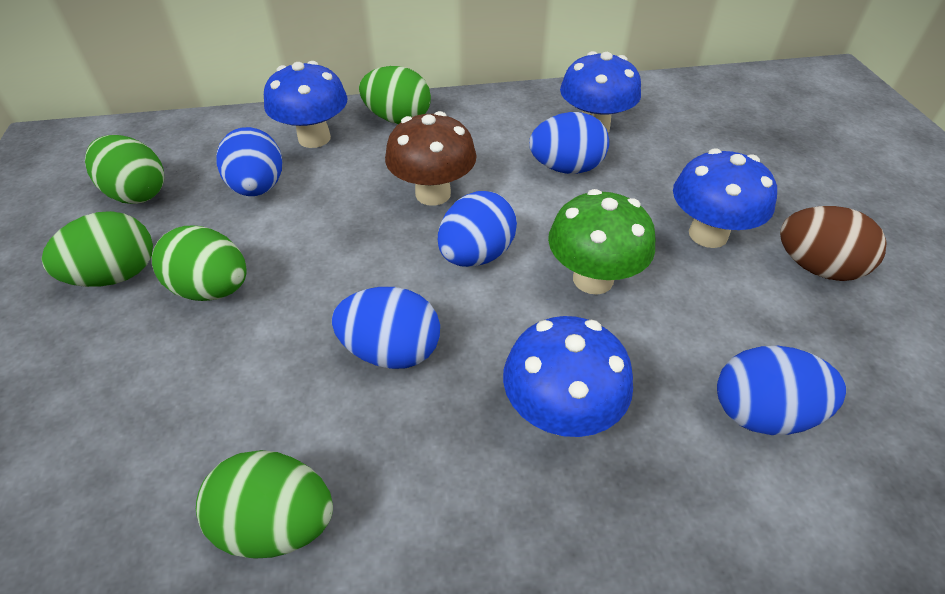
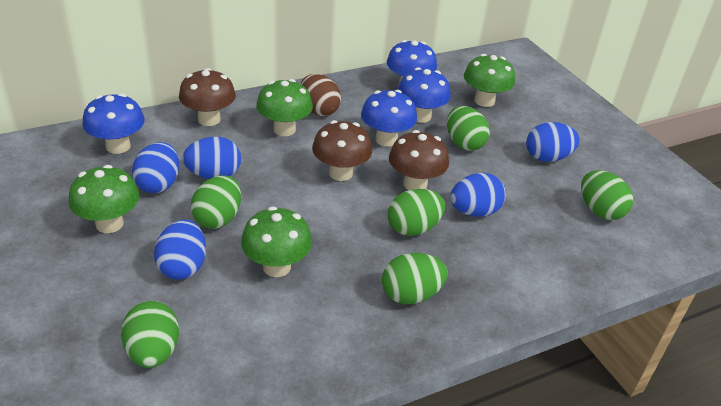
brown mushroom: 1 -> 3
green egg: 5 -> 6
green mushroom: 1 -> 4

